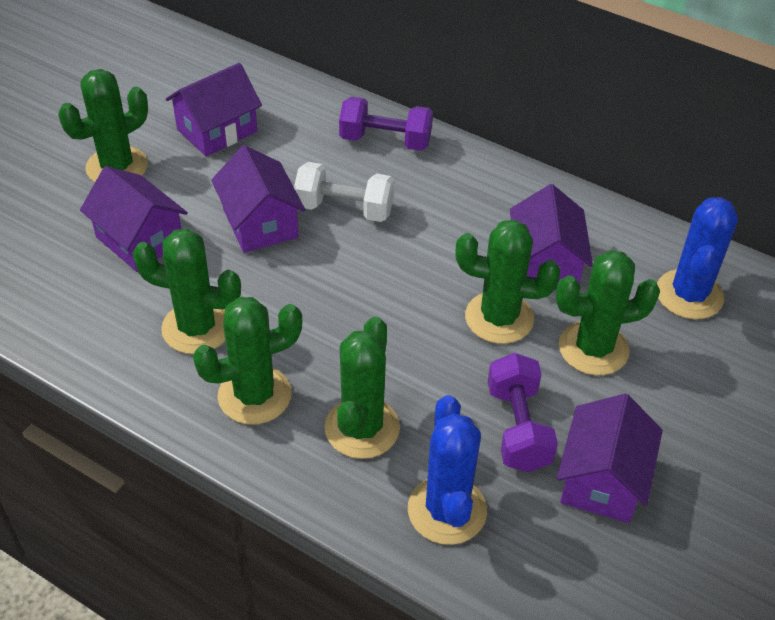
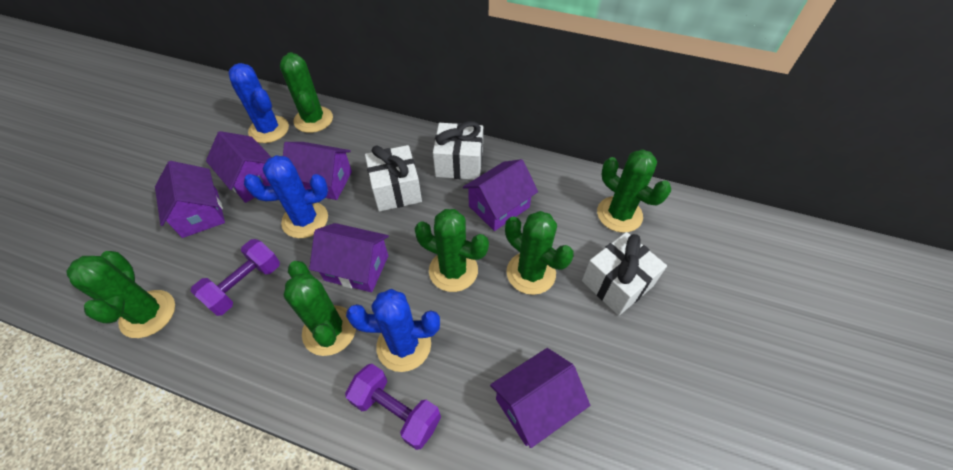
blue cactus: 2 -> 3
purple house: 5 -> 6
white dumbbell: 1 -> 0
white gift: 0 -> 3

